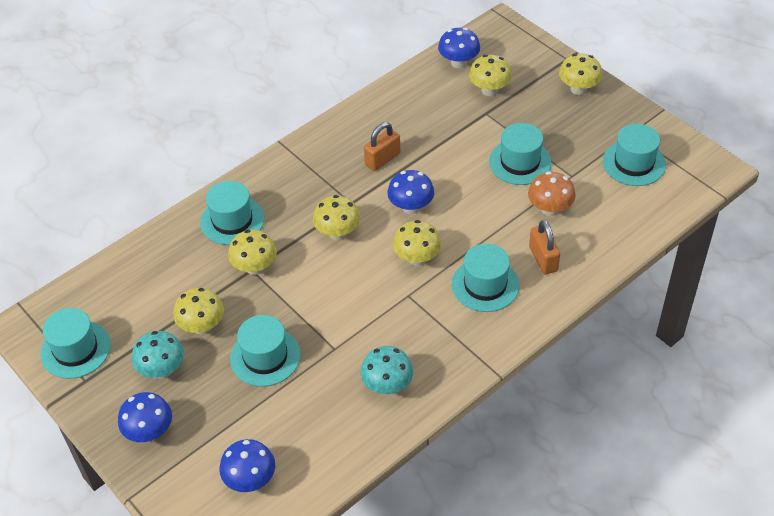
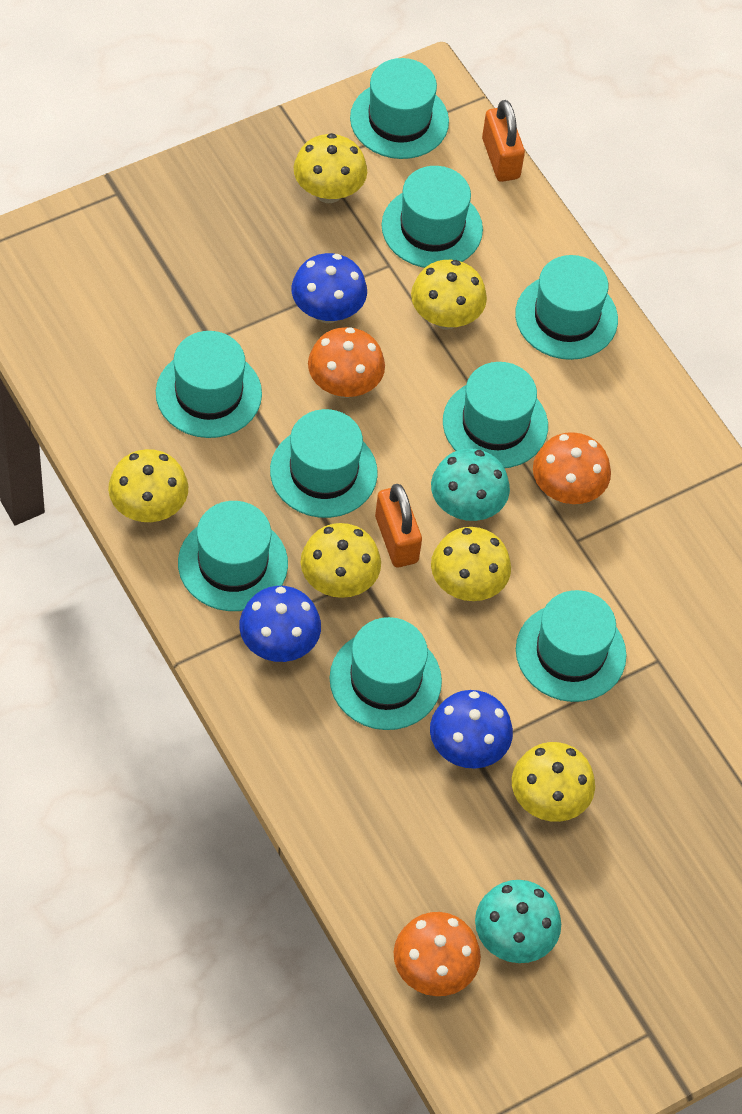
blue mushroom: 4 -> 3
orange mushroom: 1 -> 3
turquoise hat: 6 -> 9

